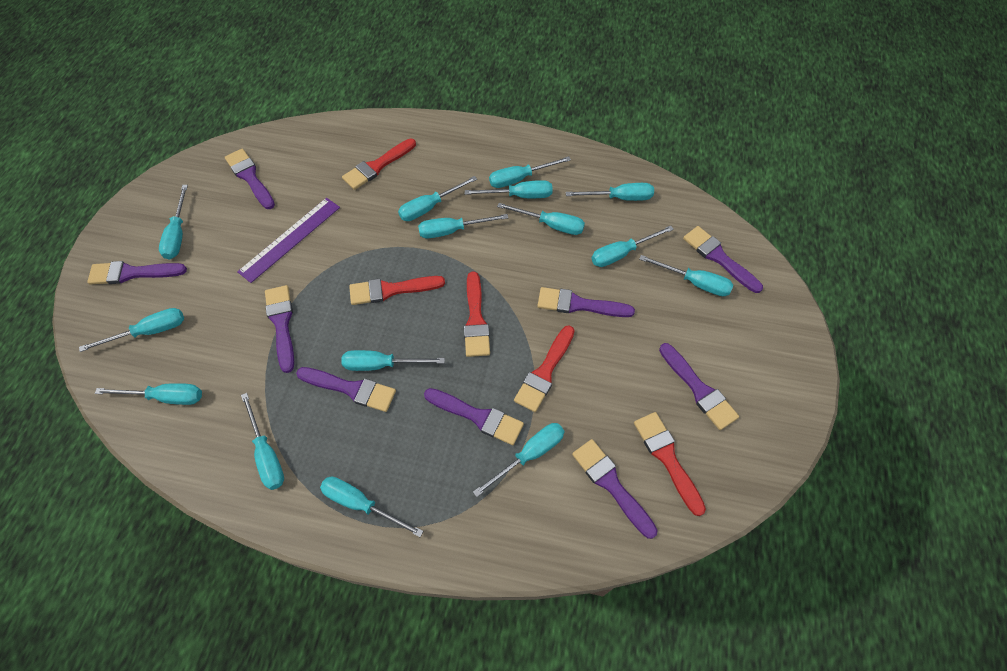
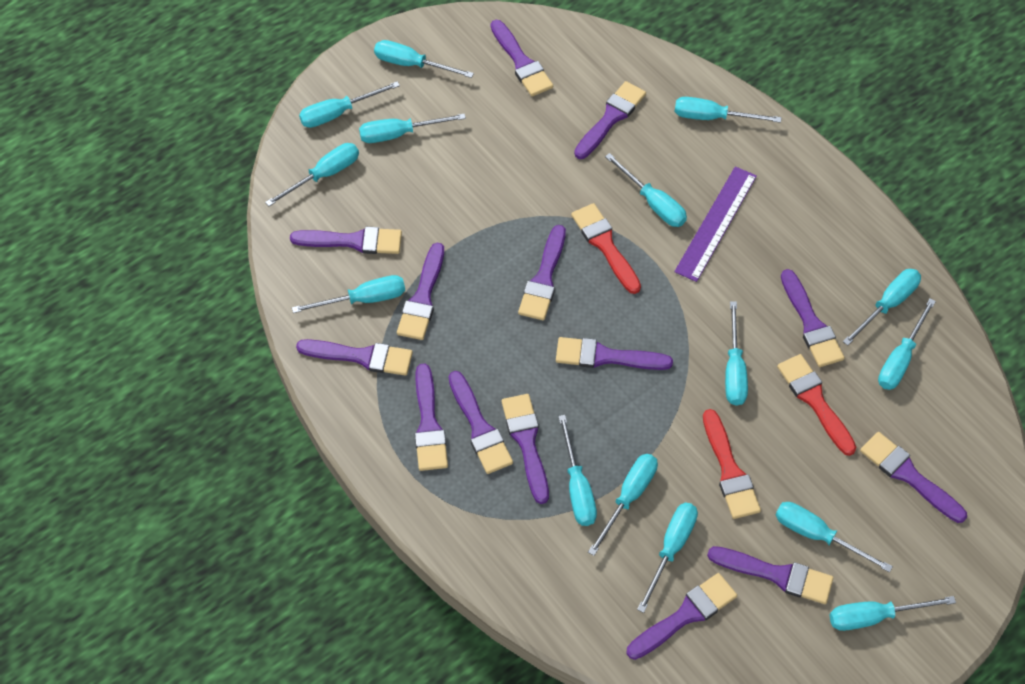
purple brush: 9 -> 14
red brush: 5 -> 3

